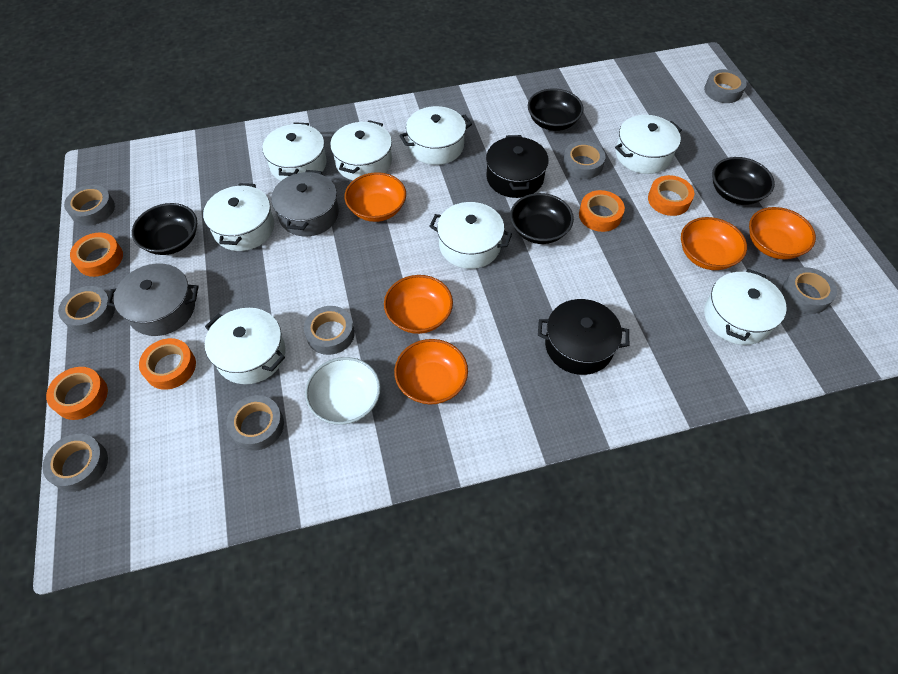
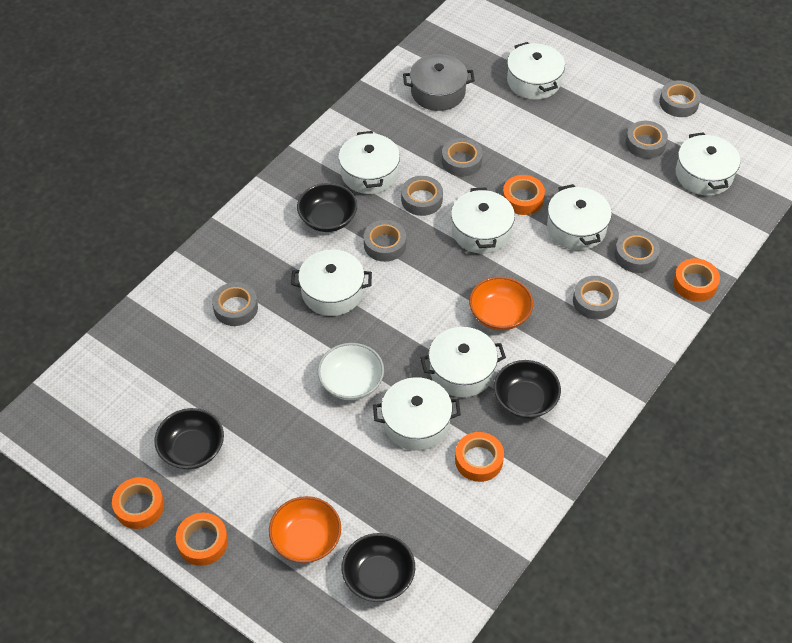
black pot: 2 -> 0
grey pot: 2 -> 1
orange bowl: 5 -> 2

